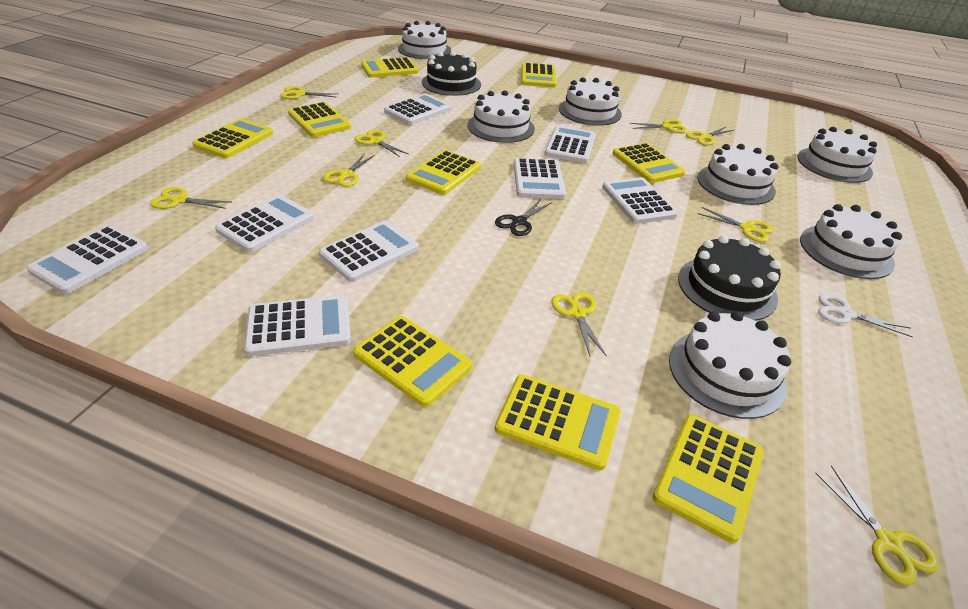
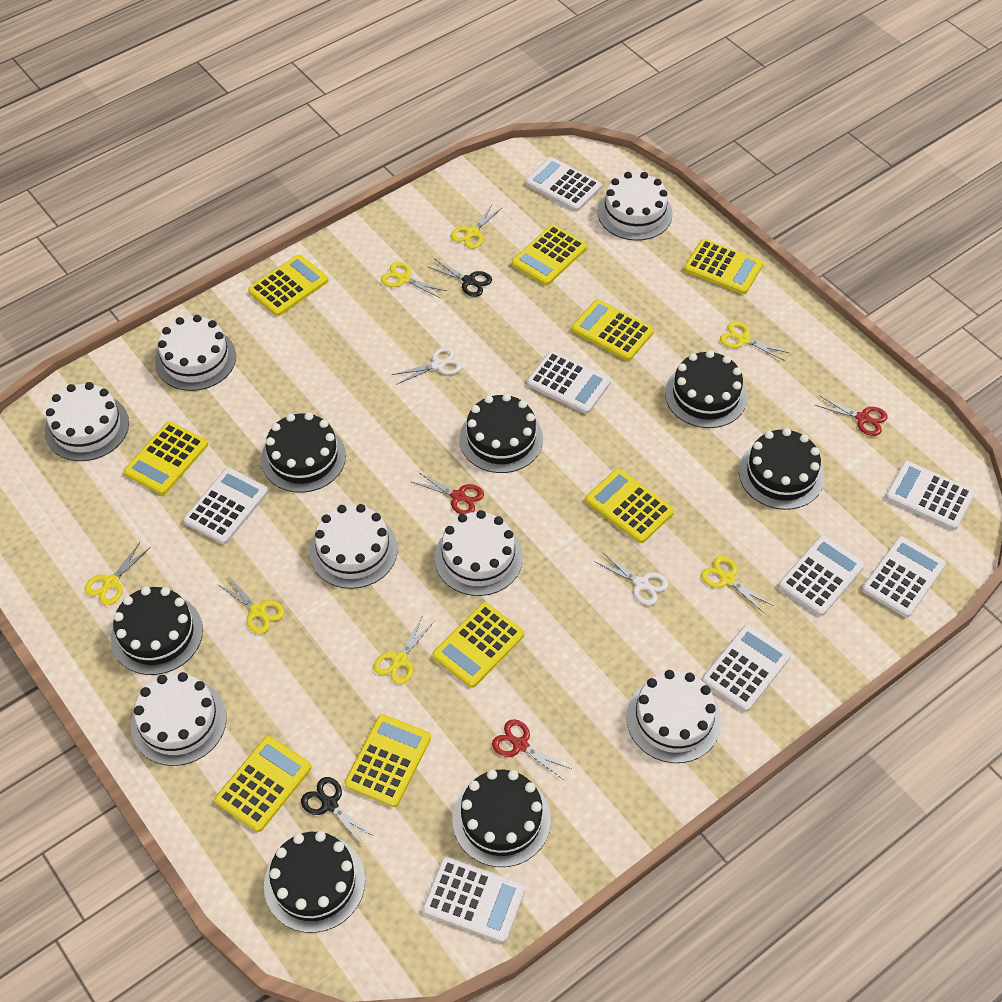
black cake: 2 -> 7
black scissors: 1 -> 2
red scissors: 0 -> 3
white scissors: 1 -> 2
yellow scissors: 9 -> 7

